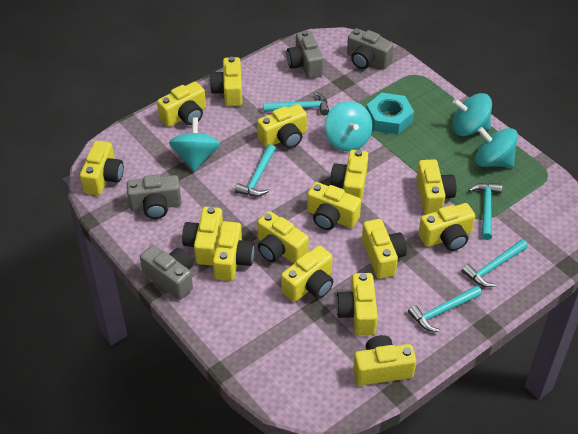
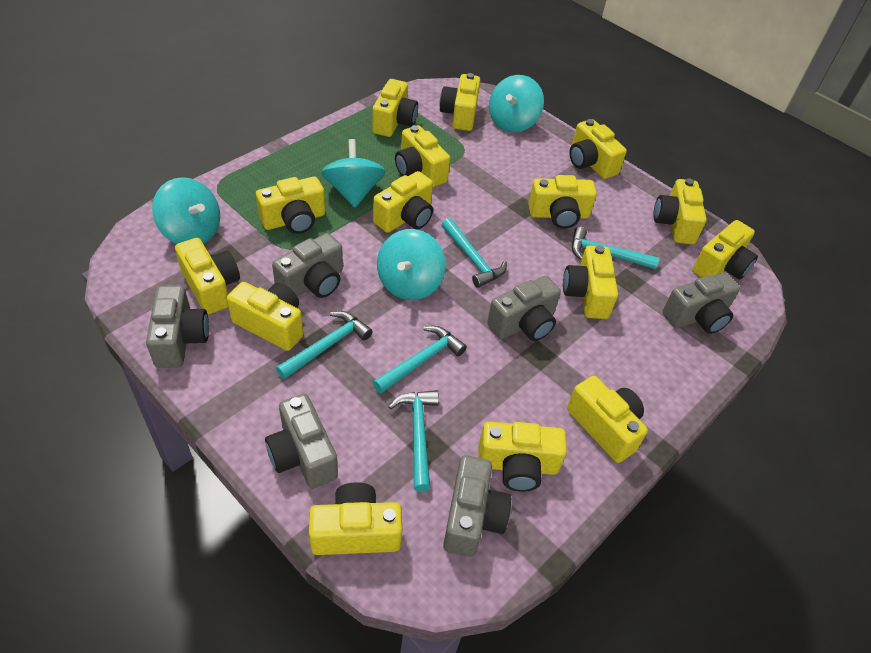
grey camera: 4 -> 6
turquoise nut: 1 -> 0

